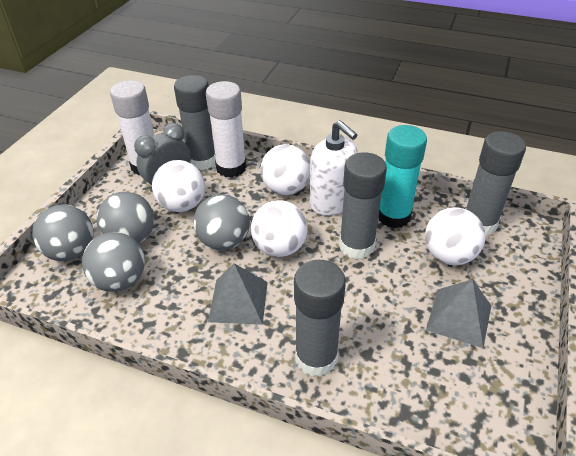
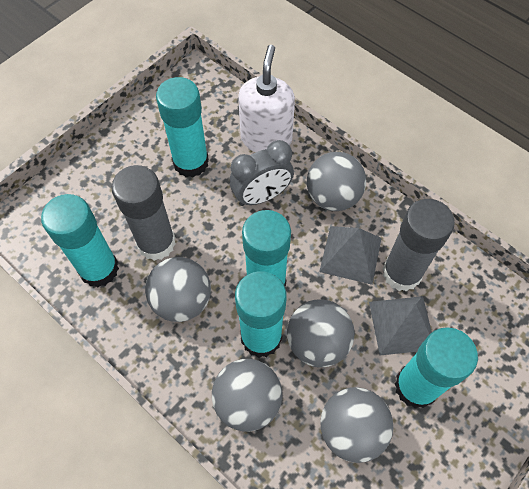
grey ball: 4 -> 5
grey glue stick: 4 -> 2
turquoise glue stick: 1 -> 5
white ball: 4 -> 0
white glue stick: 2 -> 0

